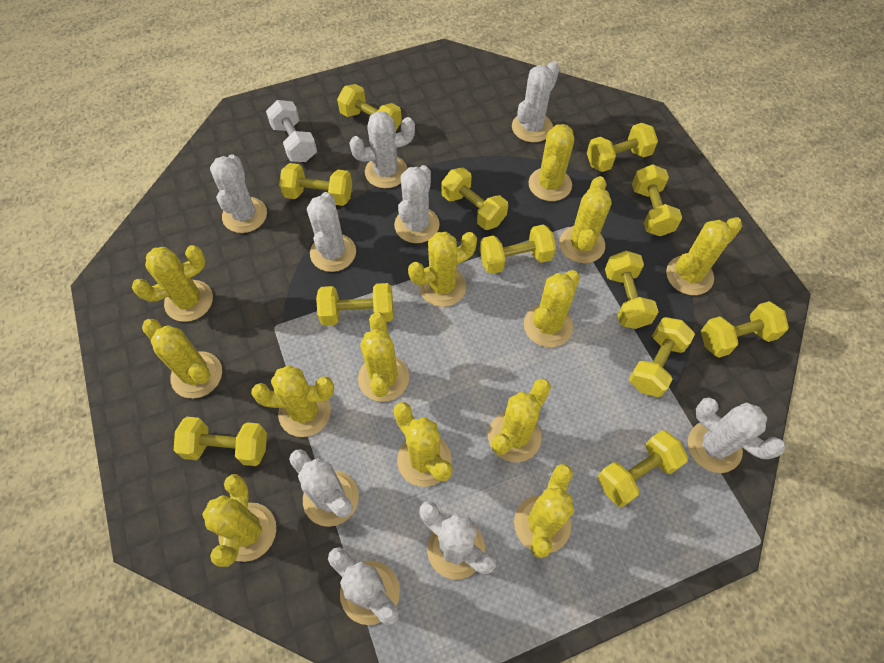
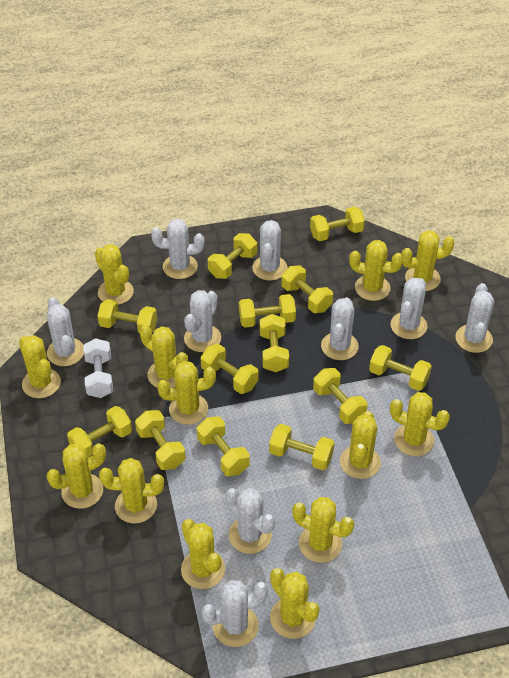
yellow dumbbell: 12 -> 13

